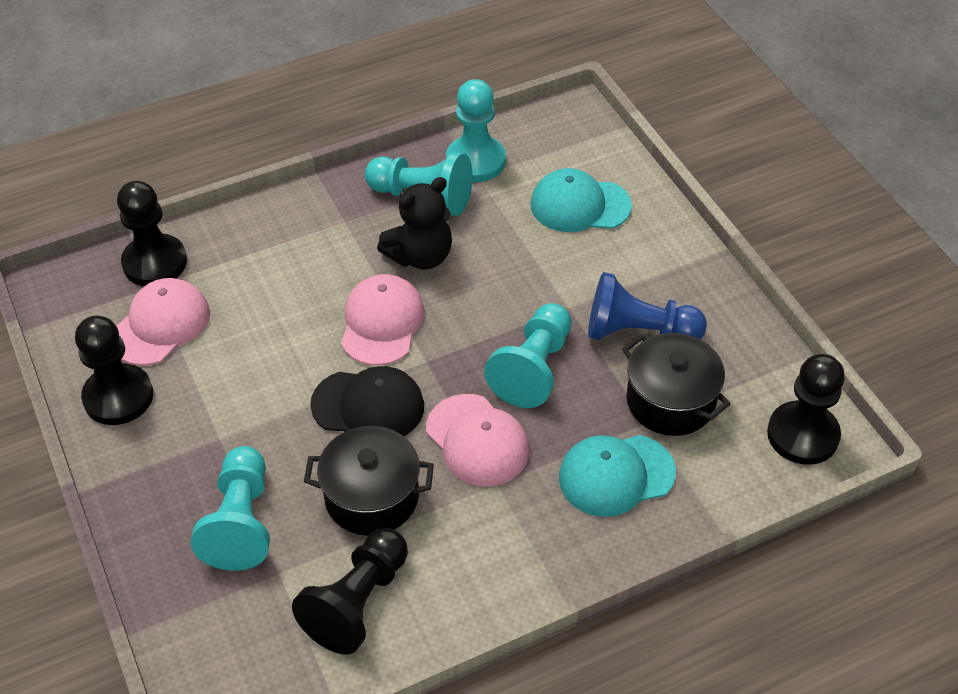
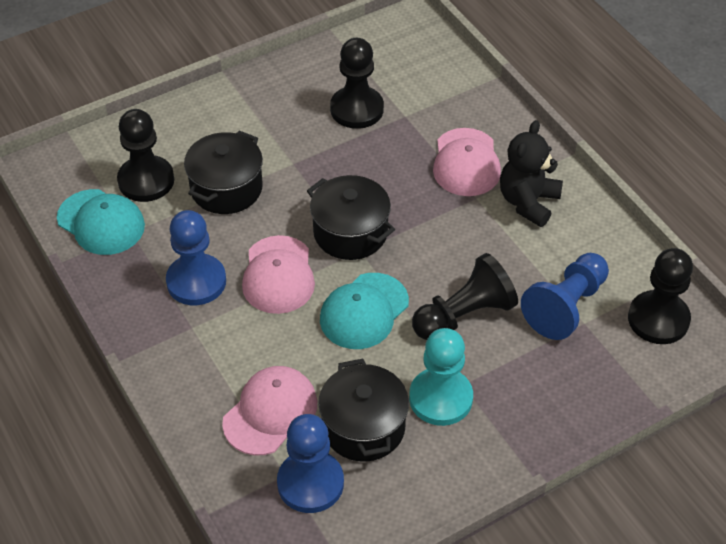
black cap: 1 -> 0
black pot: 2 -> 3
blue pawn: 1 -> 3
turquoise pawn: 4 -> 1

